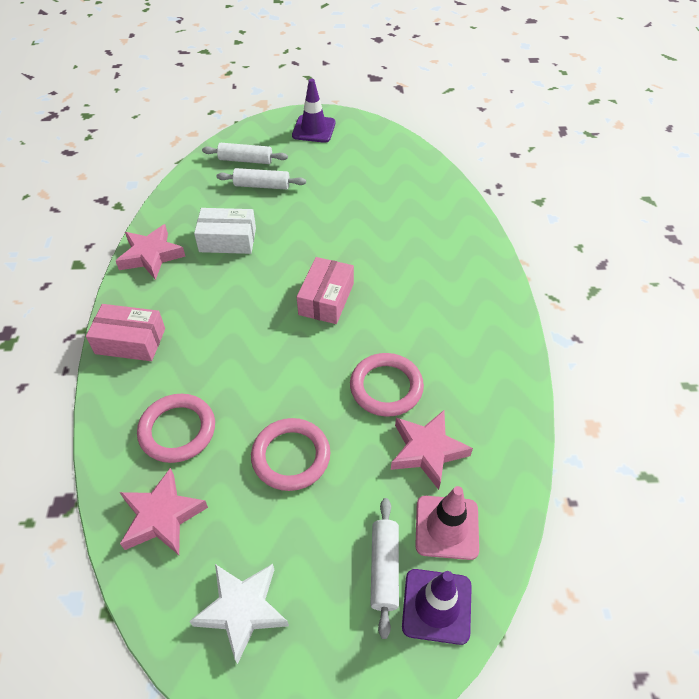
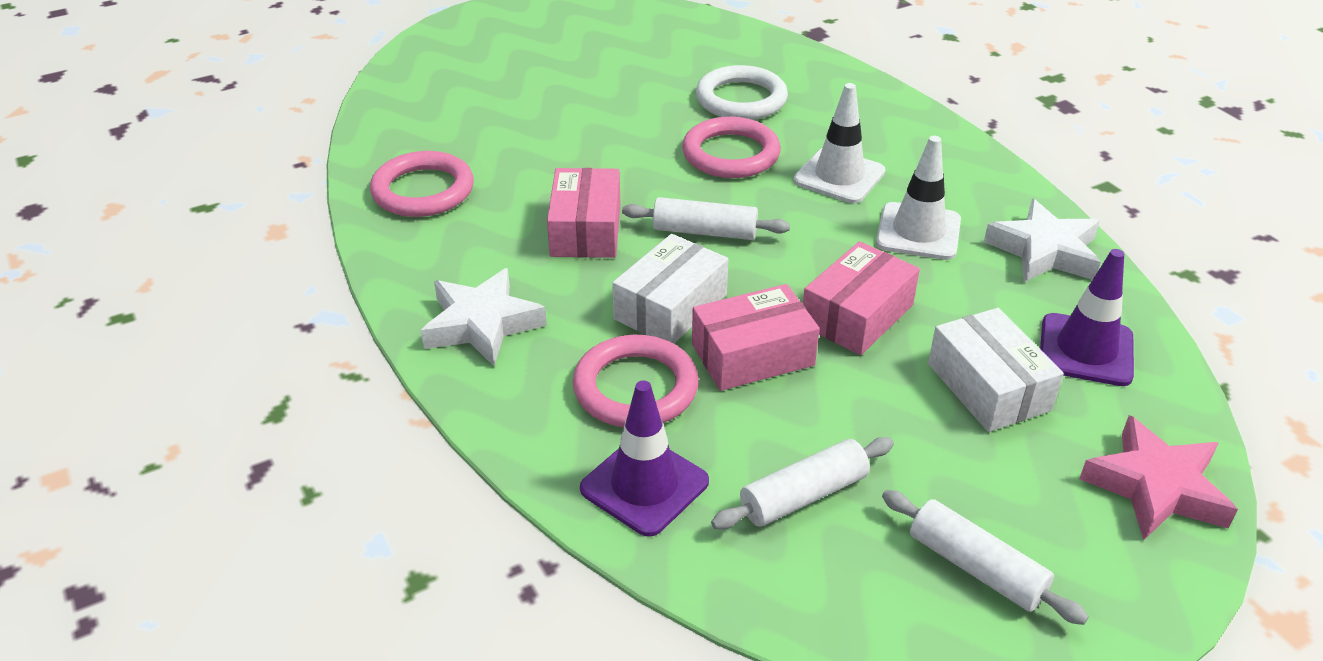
pink box: 2 -> 3
pink star: 3 -> 1
pink traffic cone: 1 -> 0
white box: 1 -> 2
white ring: 0 -> 1
white star: 1 -> 2
white traffic cone: 0 -> 2

